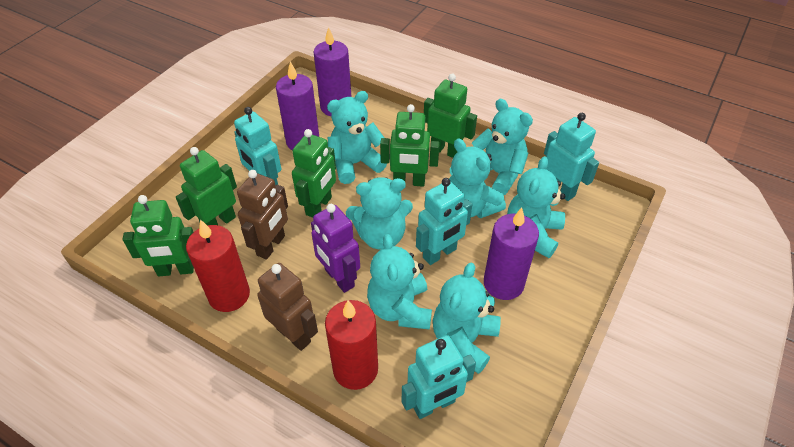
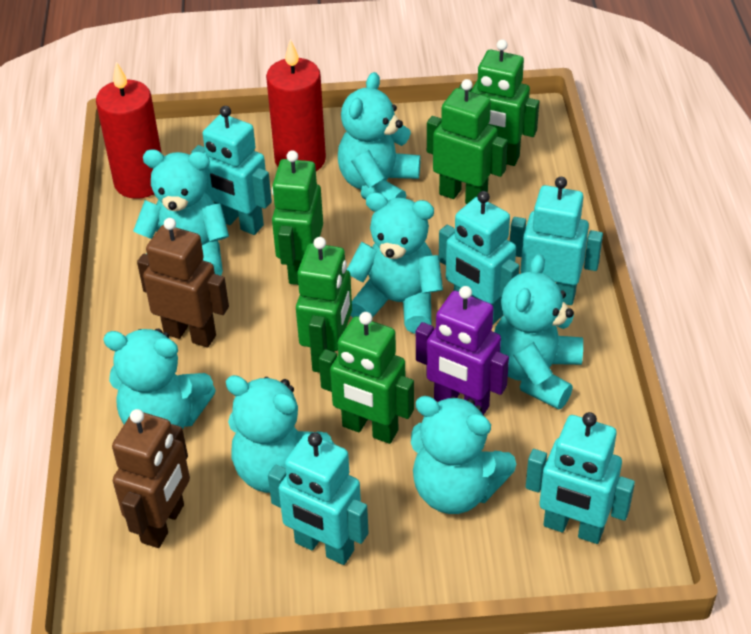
purple candle: 3 -> 0
turquoise robot: 4 -> 5

